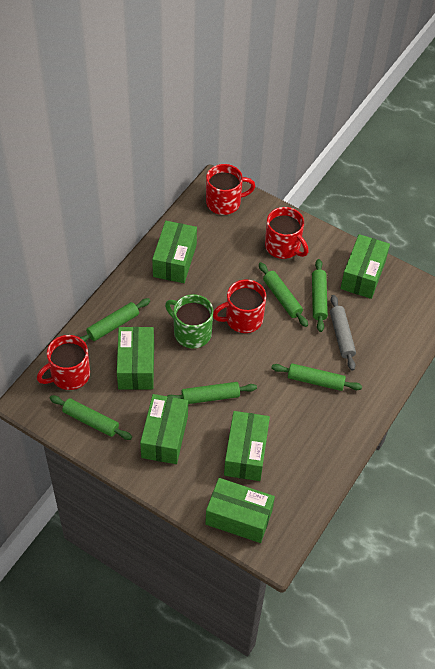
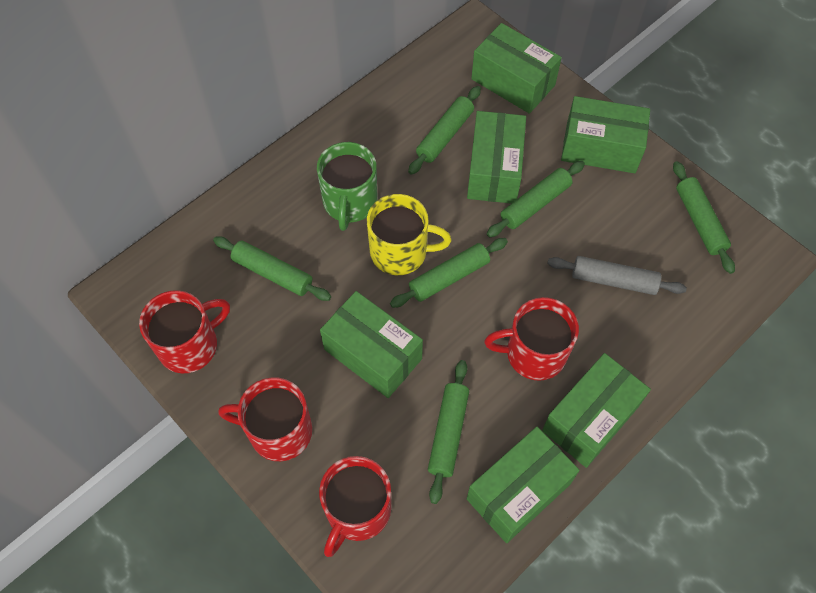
yellow mug: 0 -> 1

